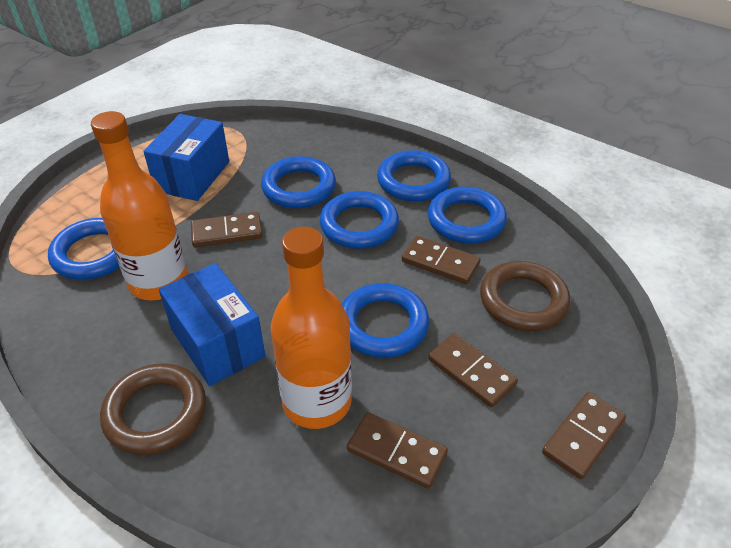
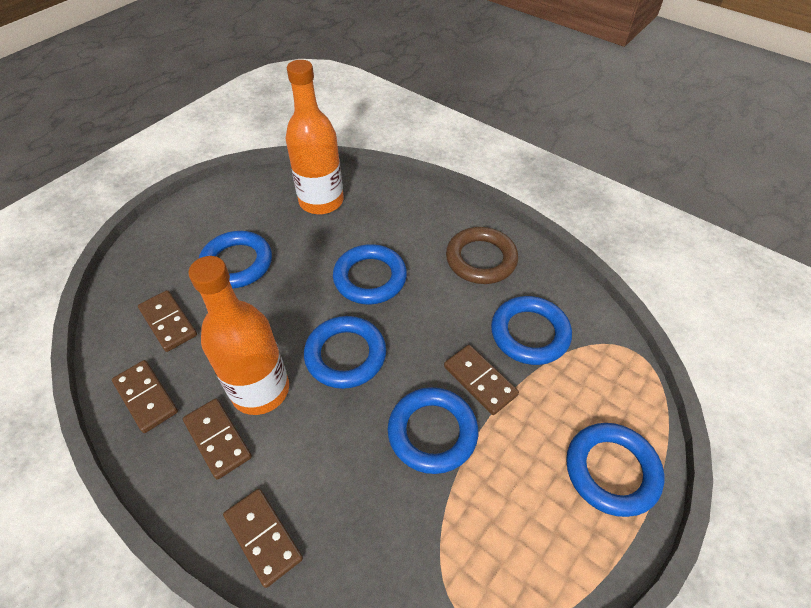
blue box: 2 -> 0
brown ring: 2 -> 1

